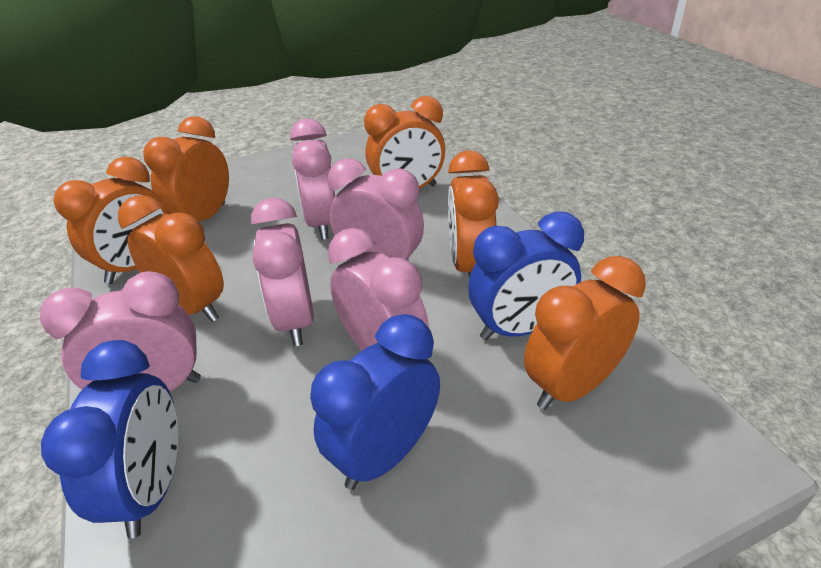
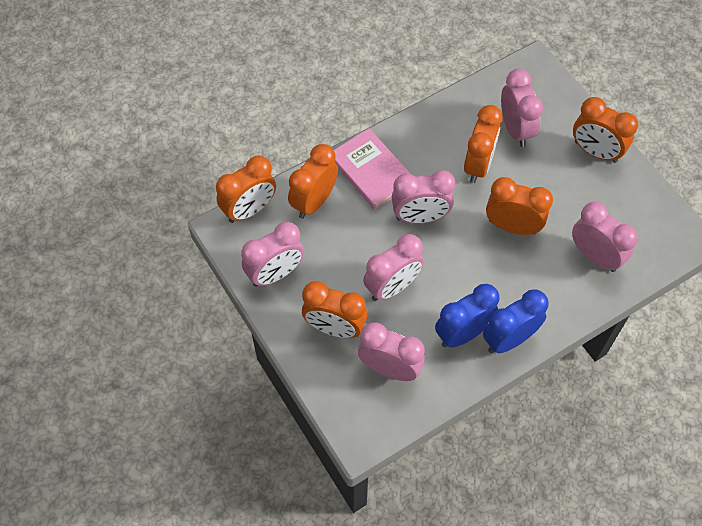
blue clock: 3 -> 2
pink book: 0 -> 1
pink clock: 5 -> 6

